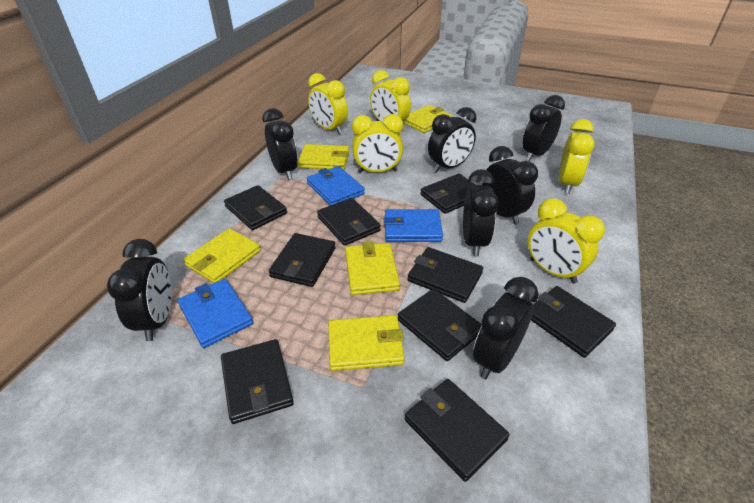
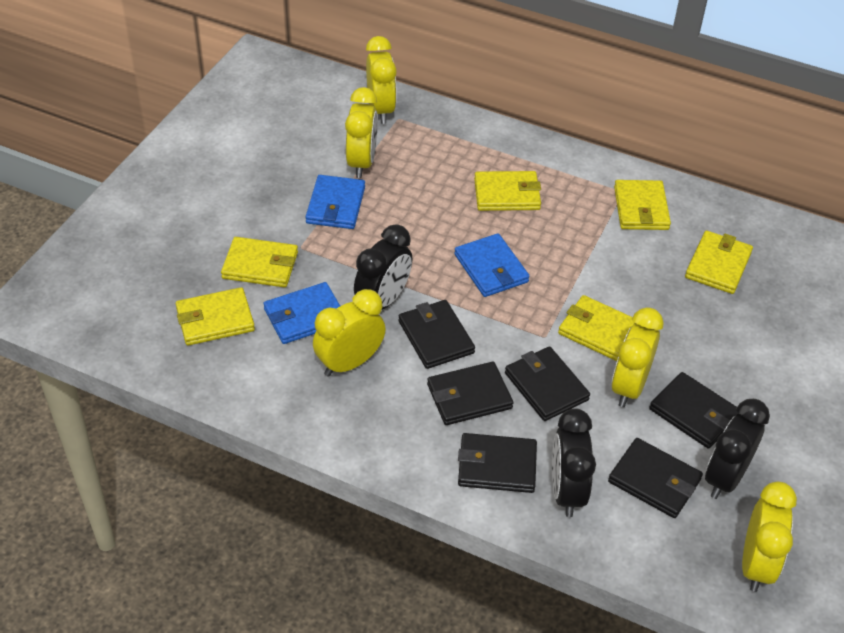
black clock: 7 -> 3
black wallet: 9 -> 6
yellow wallet: 5 -> 6

